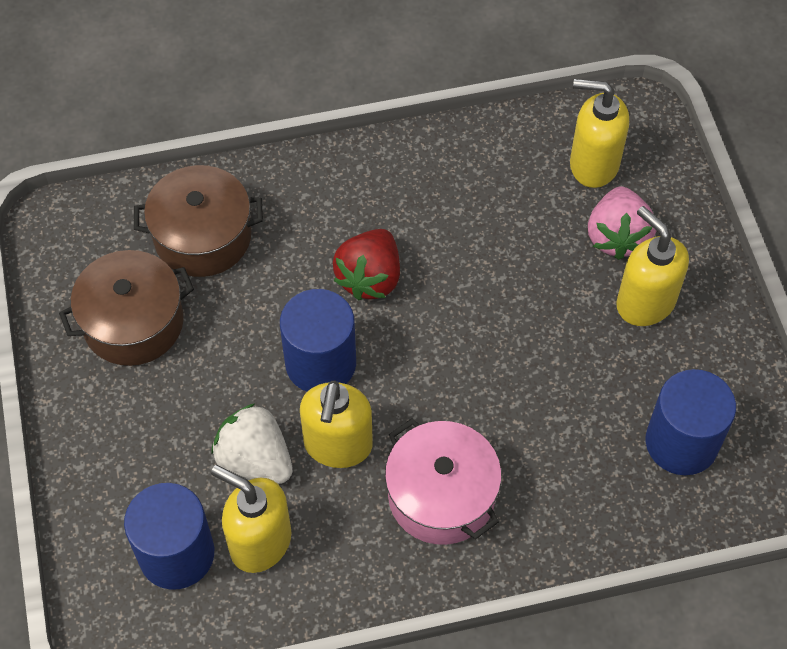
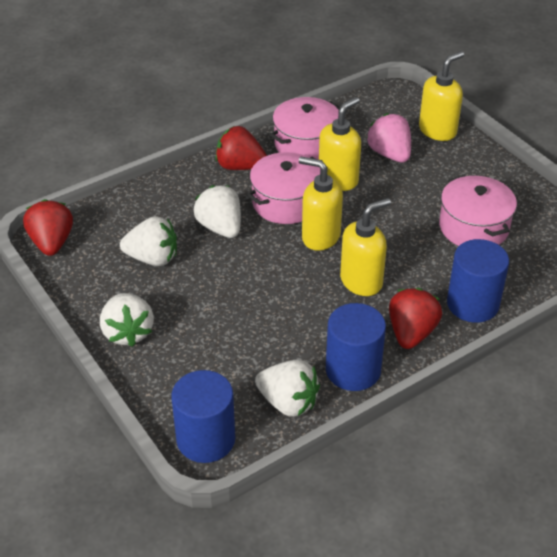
brown pot: 2 -> 0
pink pot: 1 -> 3
red strawberry: 1 -> 3
white strawberry: 1 -> 4

